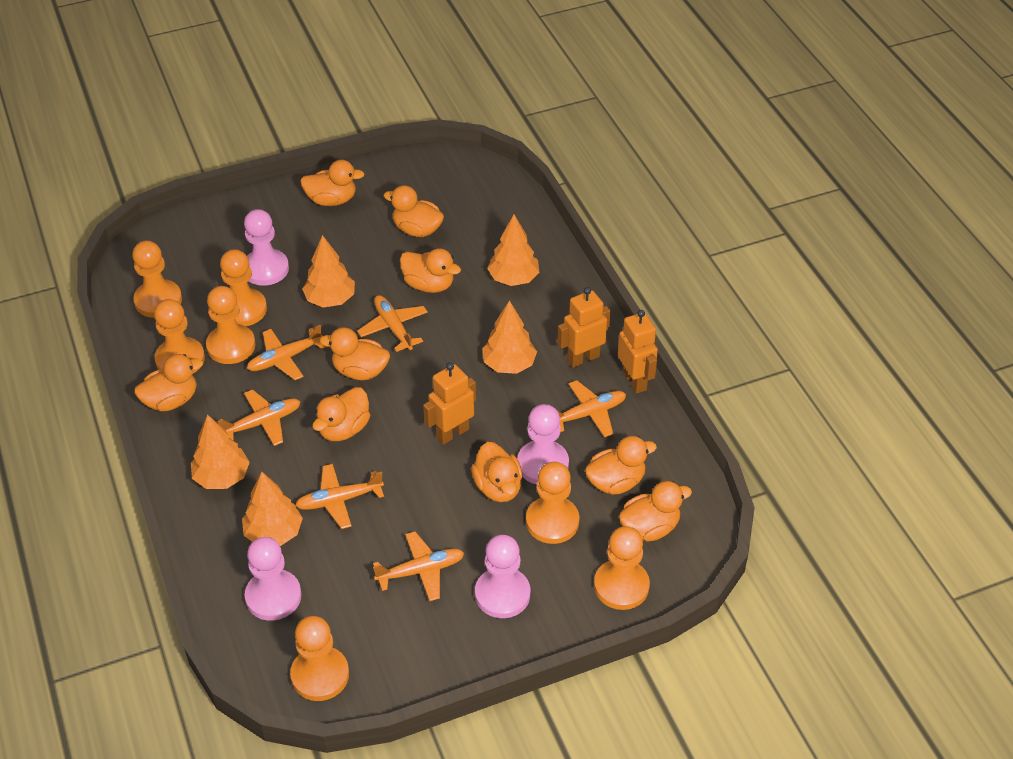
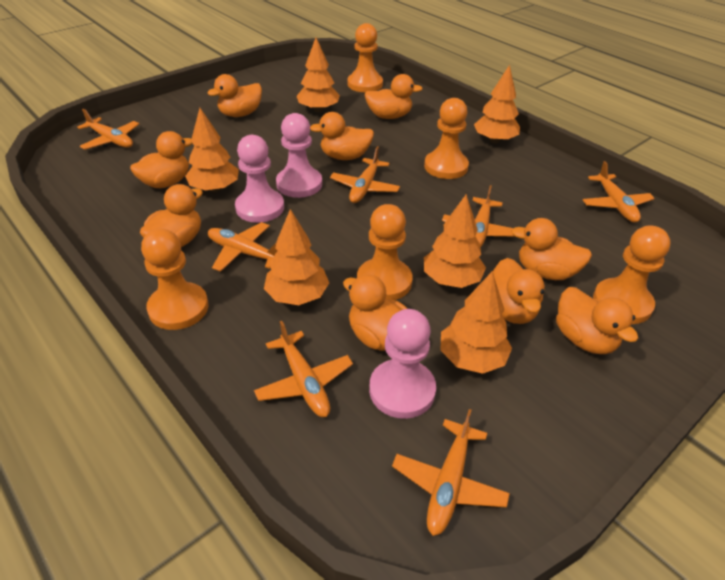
orange pawn: 7 -> 5
orange plane: 6 -> 7
orange robot: 3 -> 0
orange tree: 5 -> 6
pink pawn: 4 -> 3

